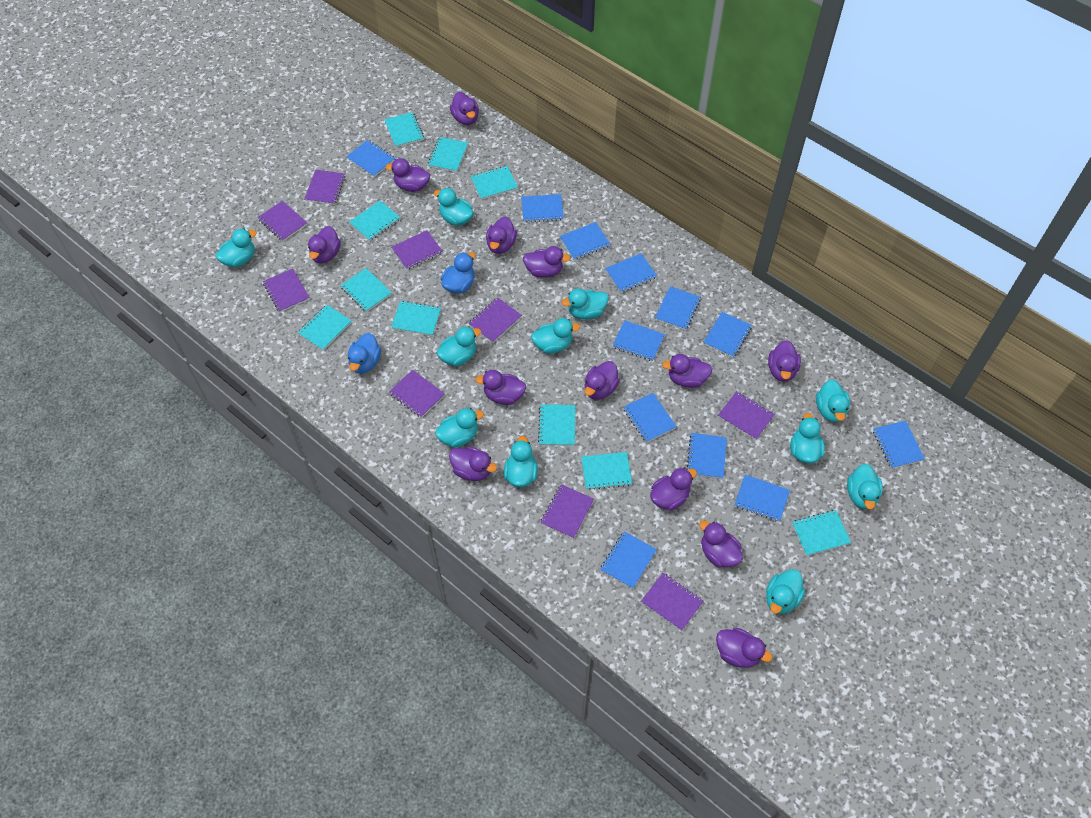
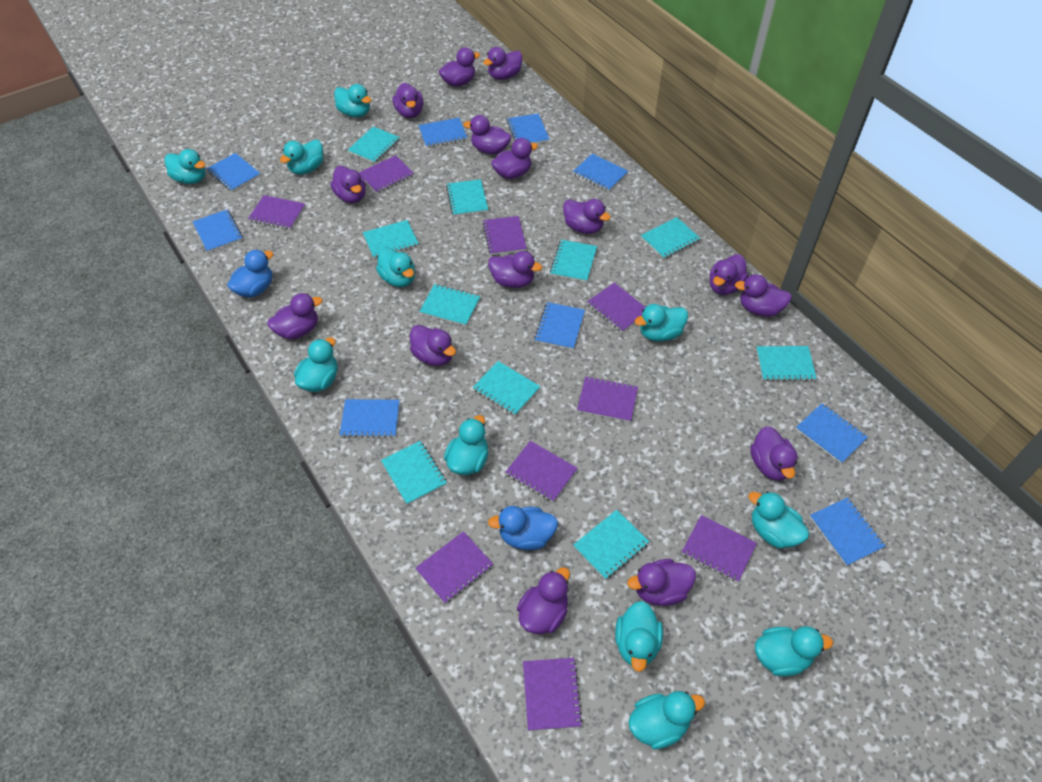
blue notebook: 12 -> 9
purple duck: 13 -> 15

